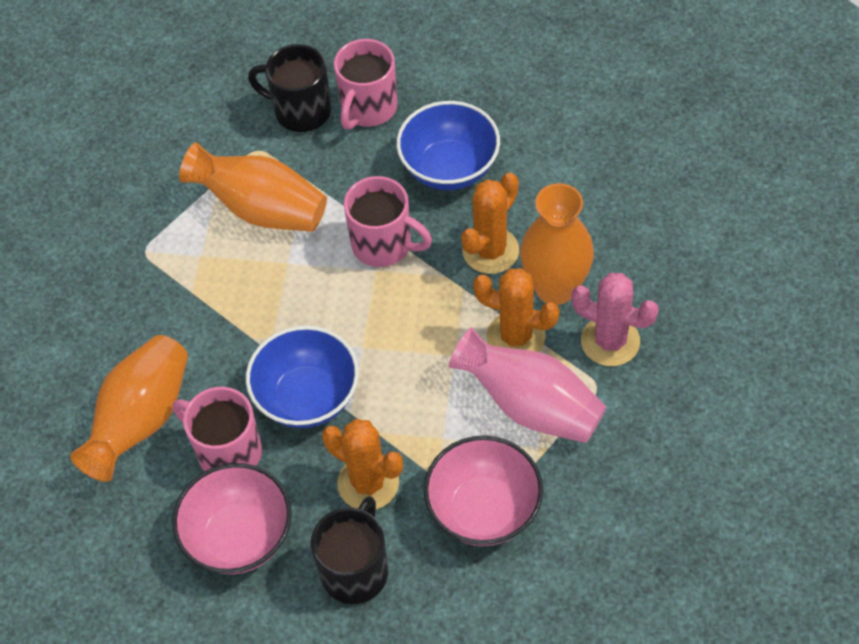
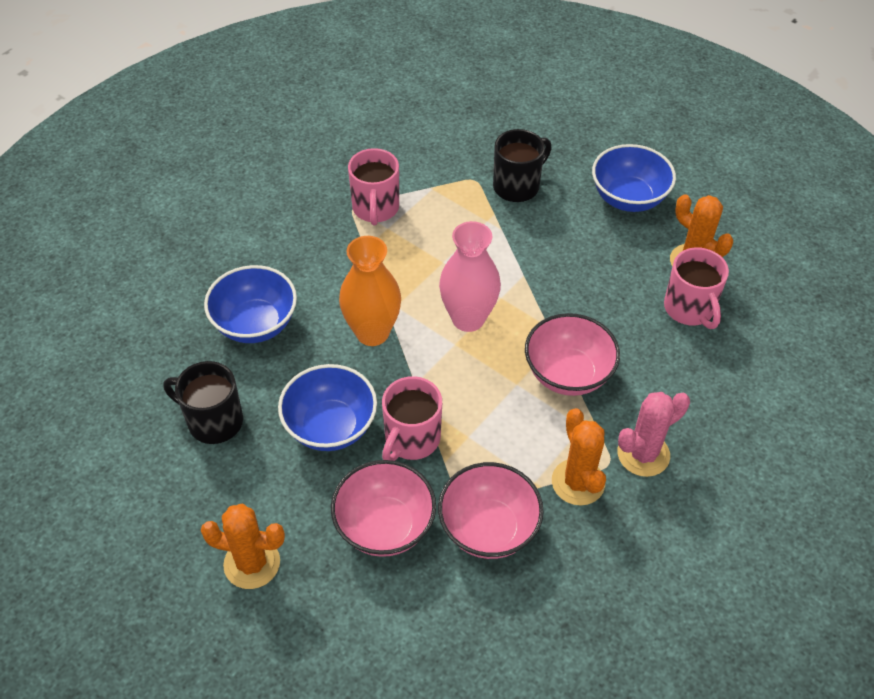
blue bowl: 2 -> 3
orange vase: 3 -> 1
pink bowl: 2 -> 3

